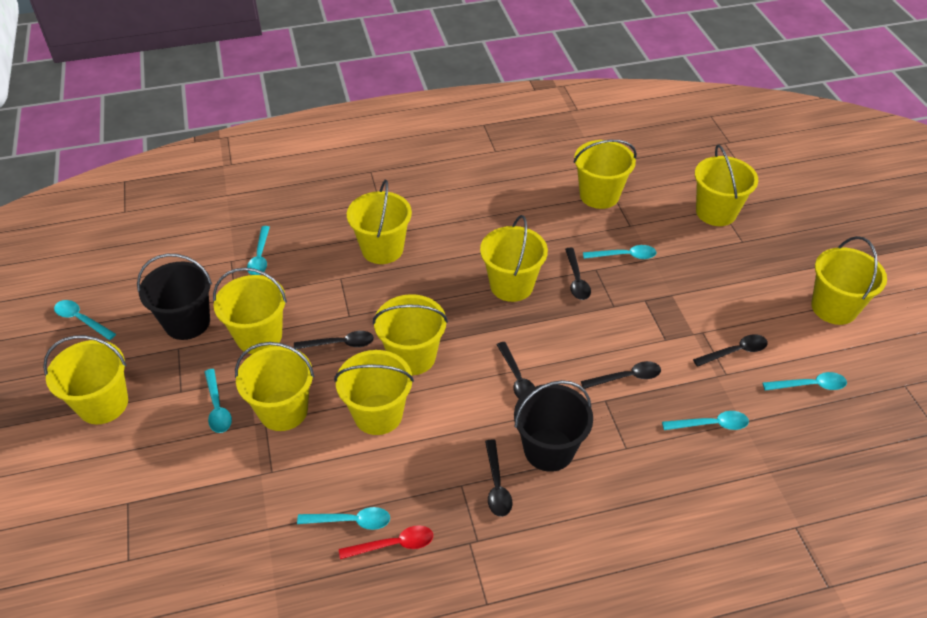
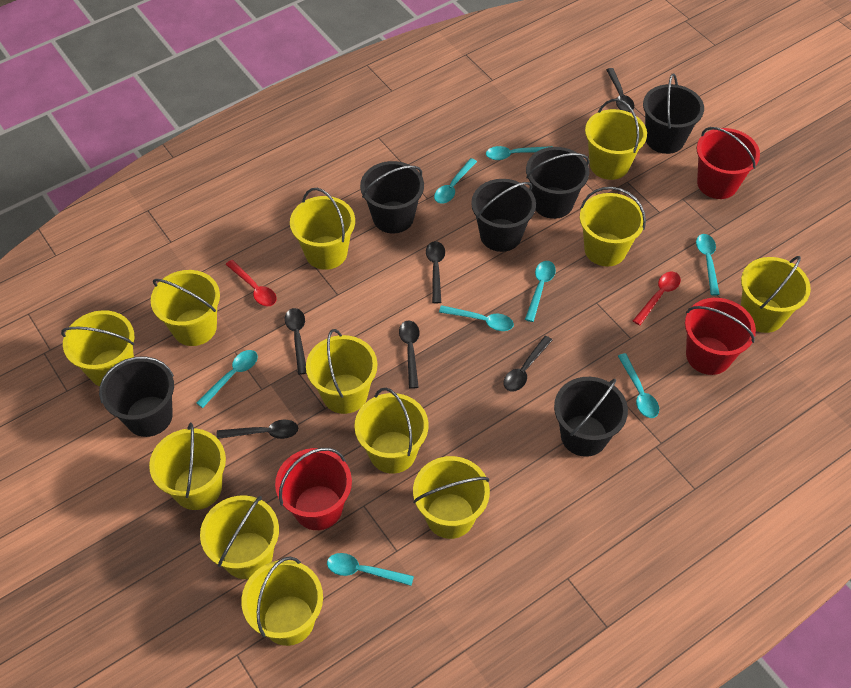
black bucket: 2 -> 6
red bucket: 0 -> 3
red spoon: 1 -> 2
turquoise spoon: 7 -> 8
yellow bucket: 10 -> 12

